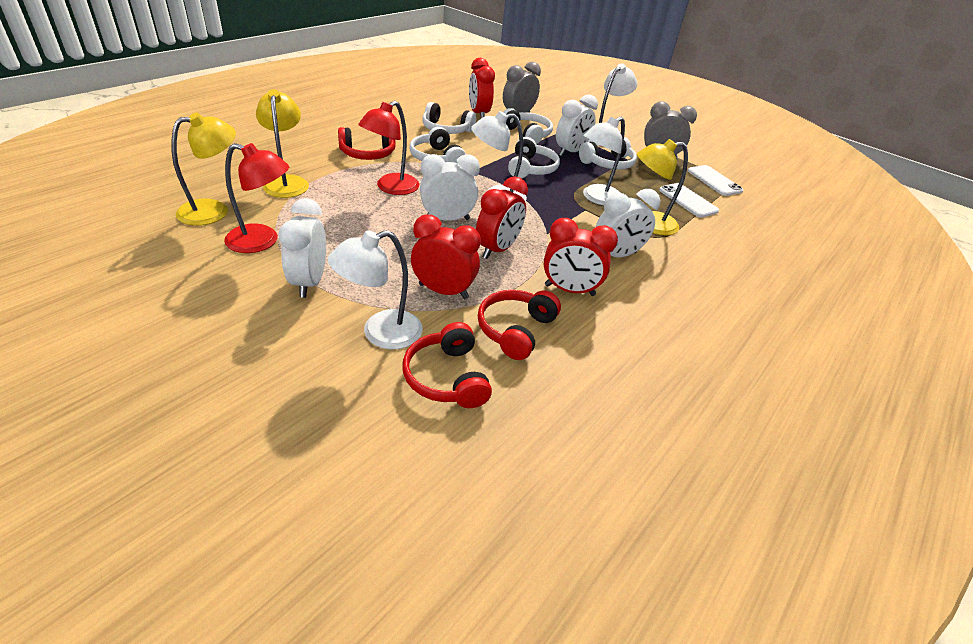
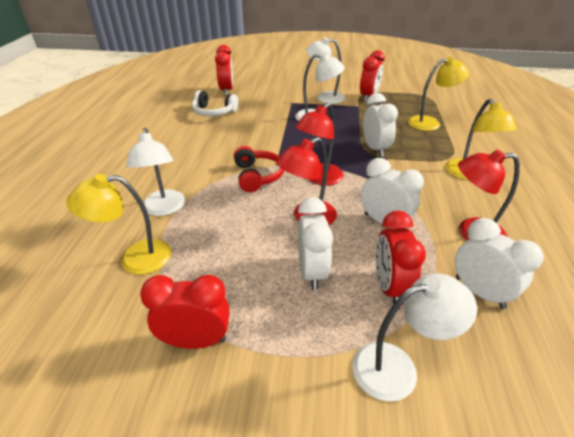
grey clock: 2 -> 0
red headphones: 3 -> 1
red lamp: 2 -> 3
white headphones: 5 -> 1
white phone: 2 -> 0

